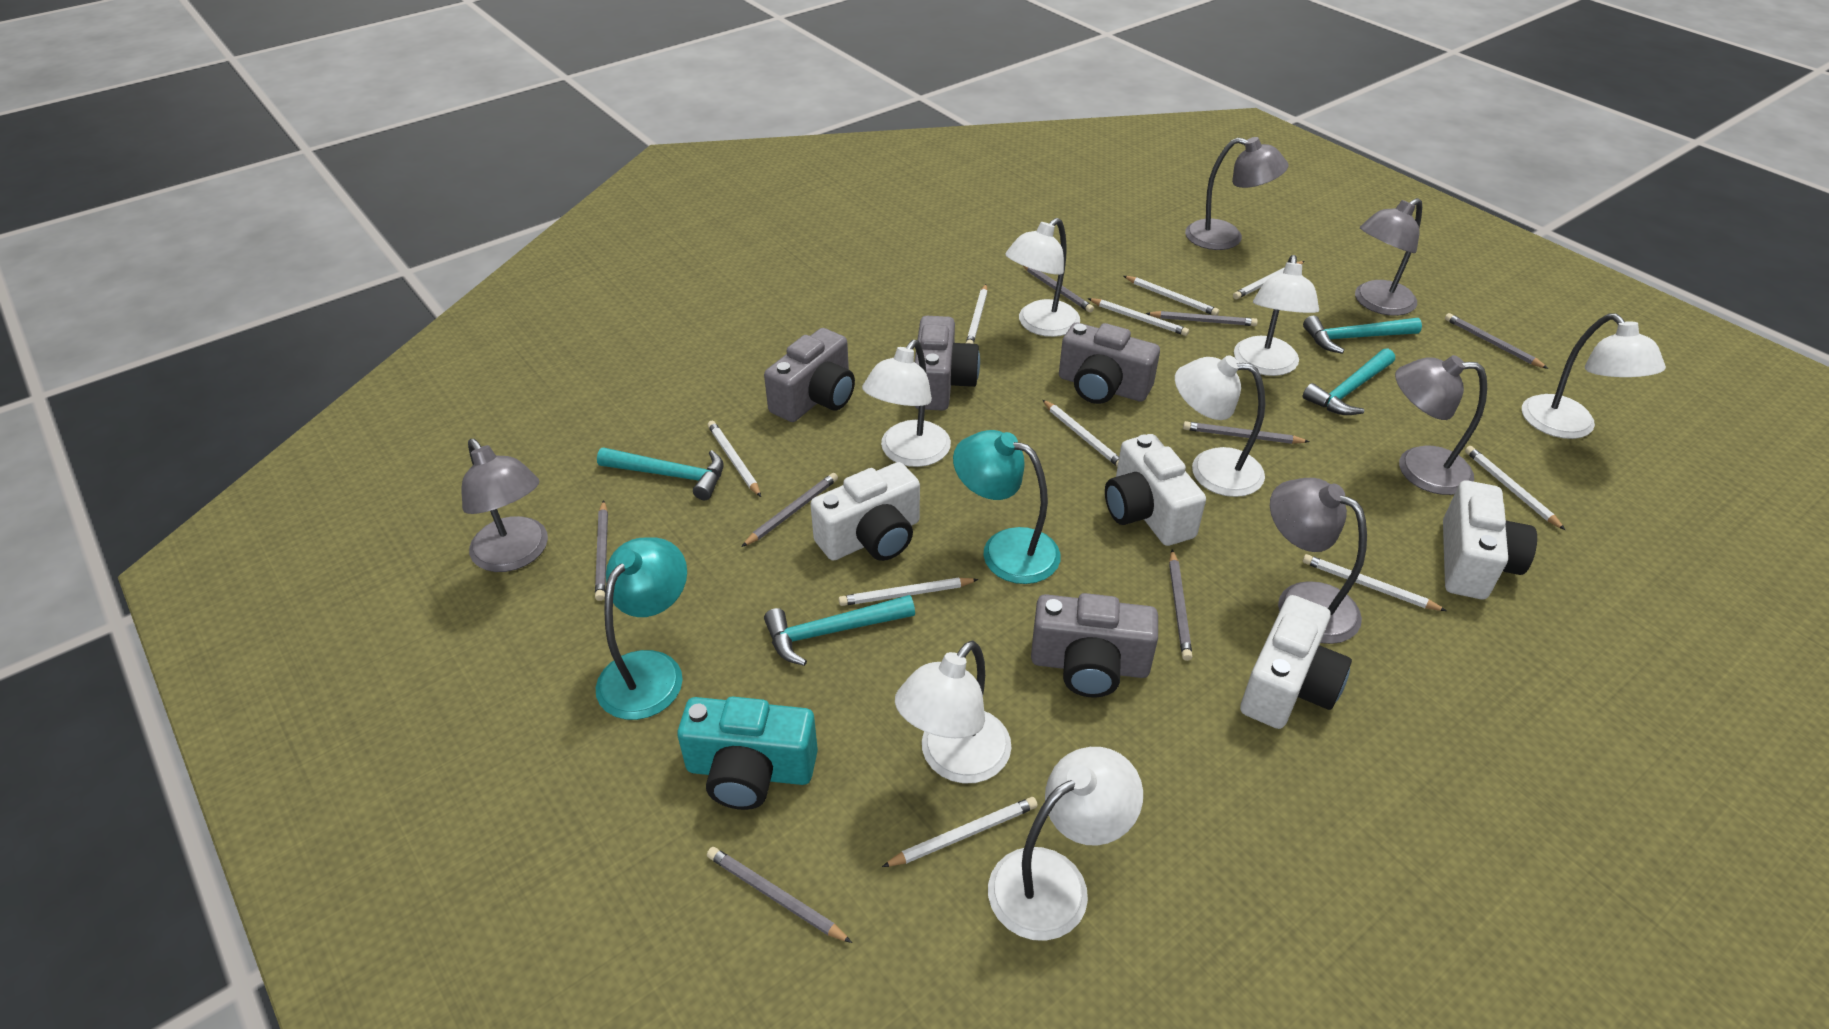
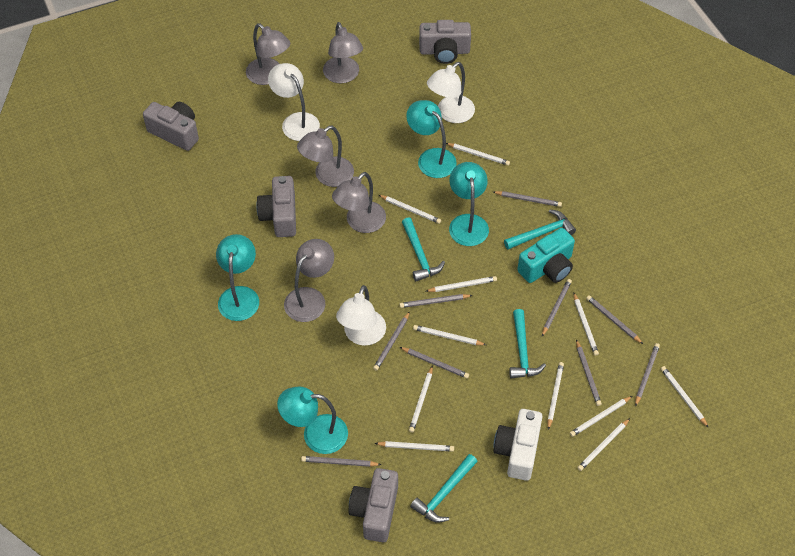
grey pencil: 8 -> 9
turquoise lamp: 2 -> 4
white camera: 4 -> 1
white lamp: 7 -> 3
white pencil: 10 -> 11

